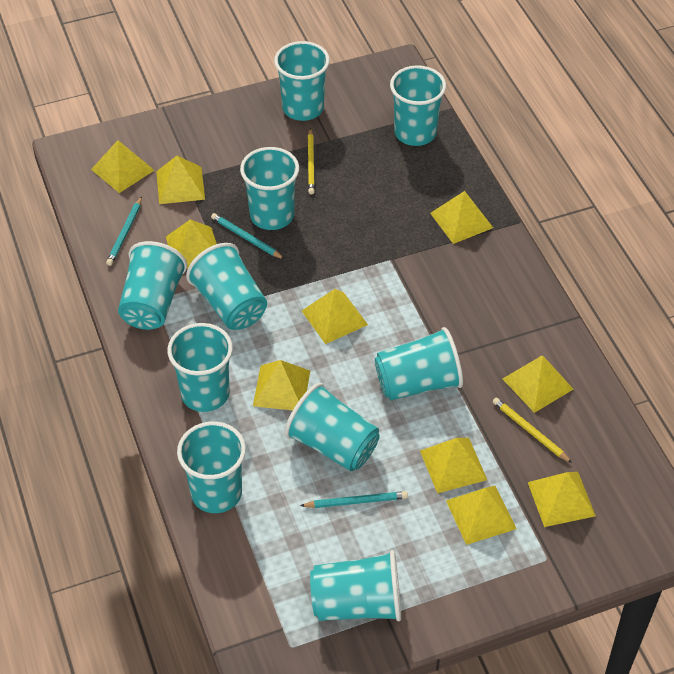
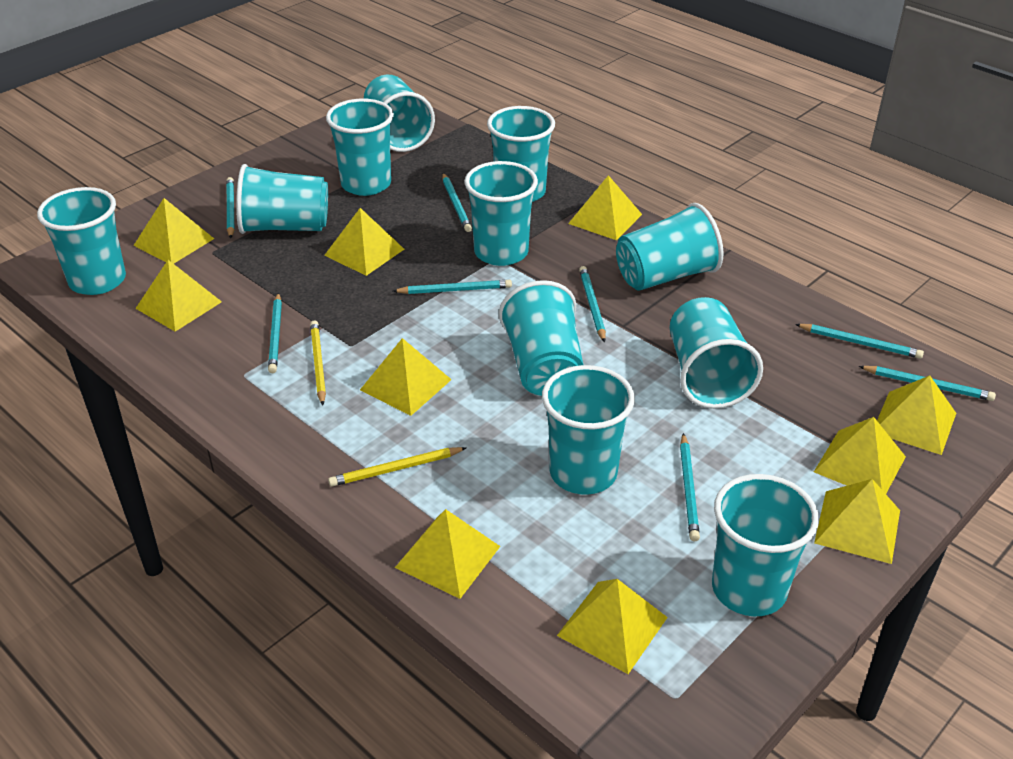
turquoise cup: 10 -> 11
turquoise pencil: 3 -> 8

